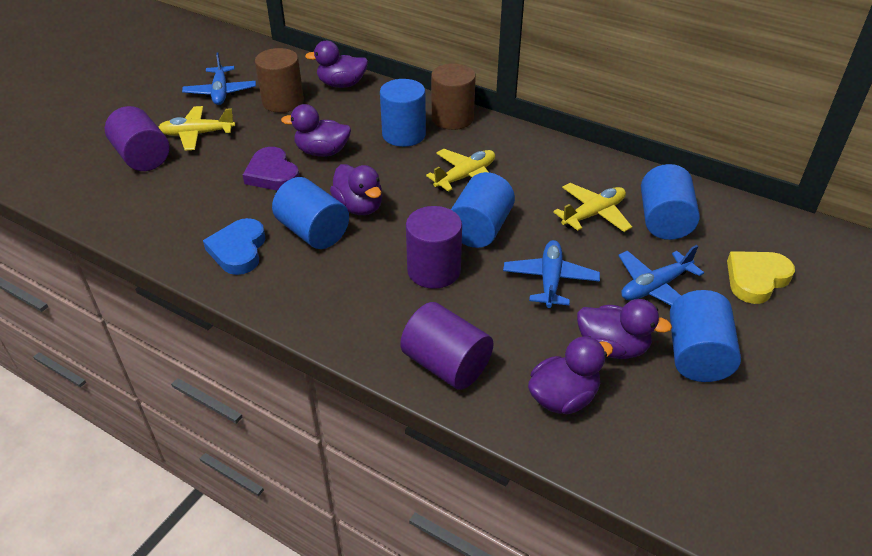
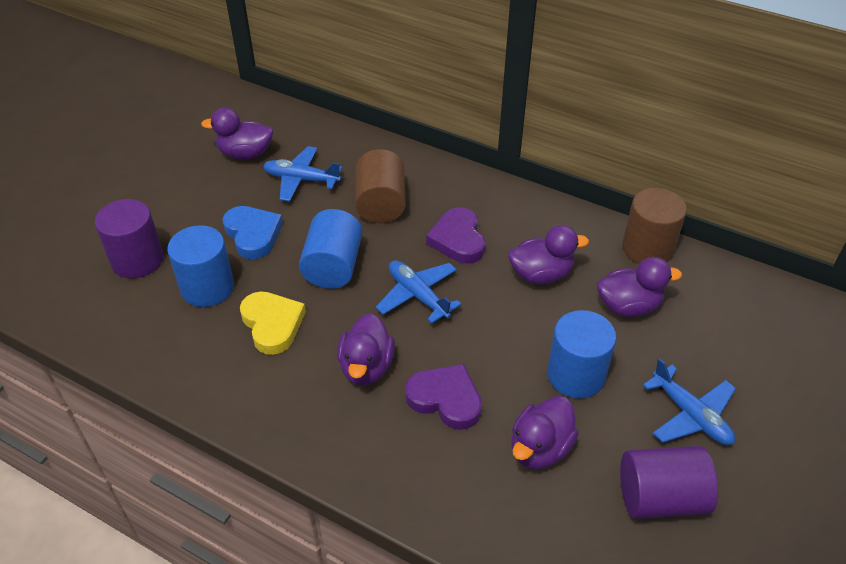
blue cylinder: 5 -> 3
purple cylinder: 3 -> 2
purple heart: 1 -> 2
yellow plane: 3 -> 0

